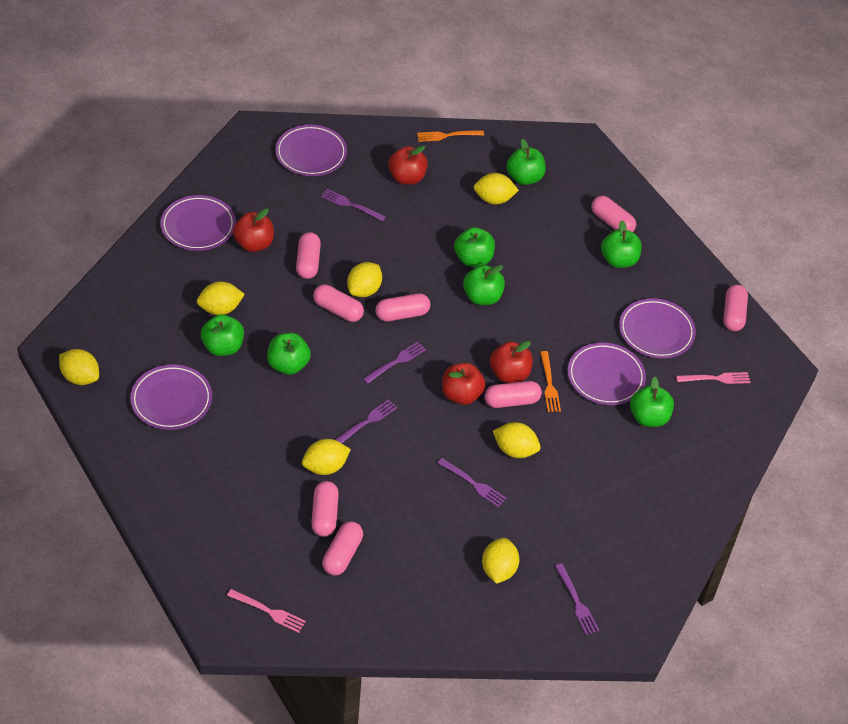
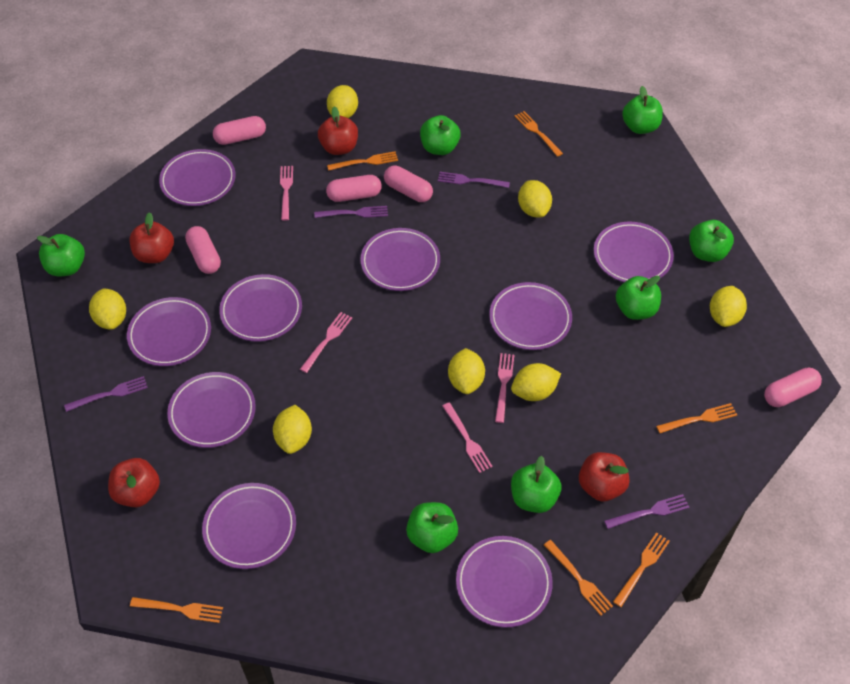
orange fork: 2 -> 6
pink capsule: 8 -> 5
pink fork: 2 -> 4
purple fork: 5 -> 4
purple plate: 5 -> 9

